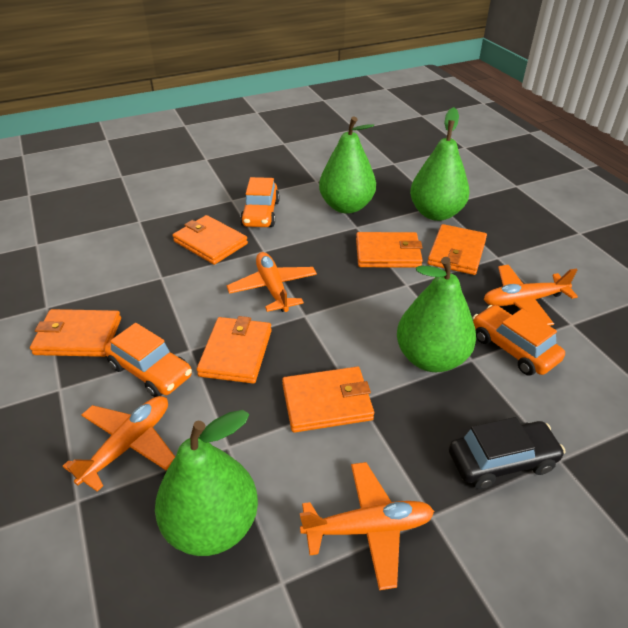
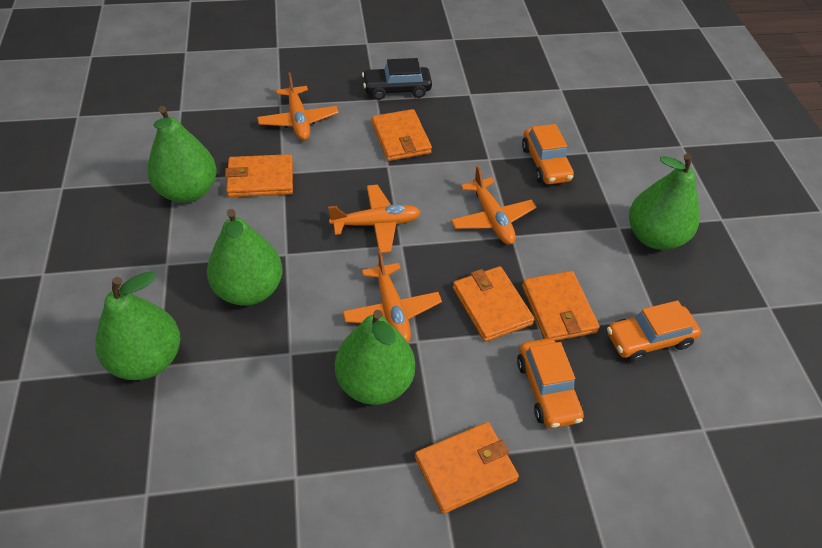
green pear: 4 -> 5
orange wallet: 6 -> 5

